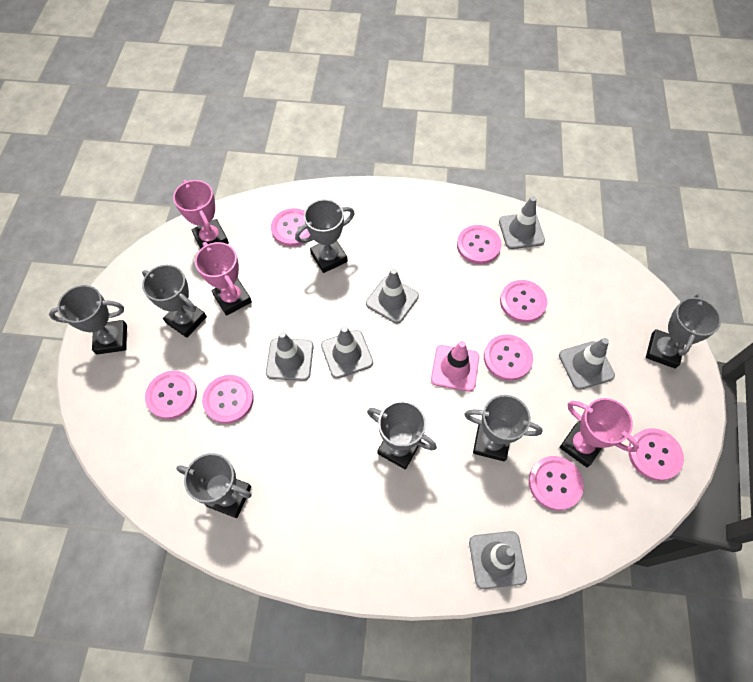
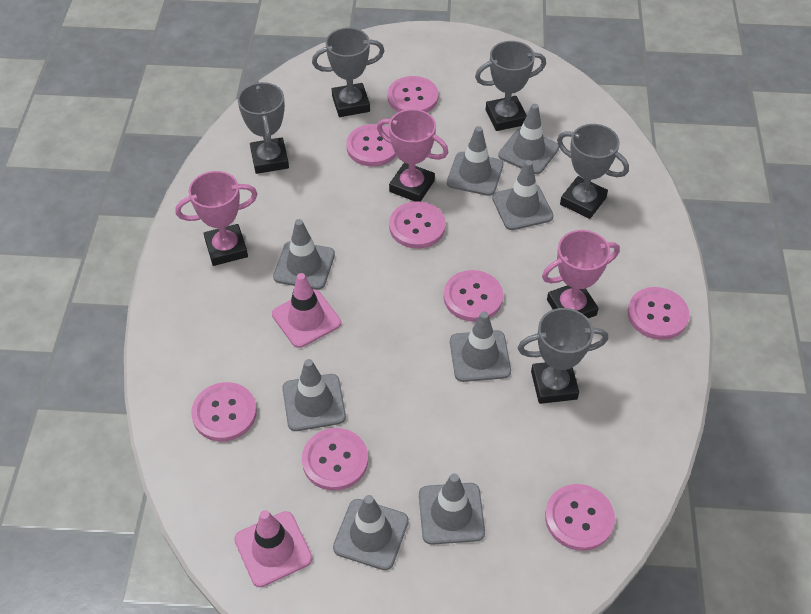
grey traffic cone: 6 -> 8
grey trophy: 7 -> 5
pink traffic cone: 1 -> 2

